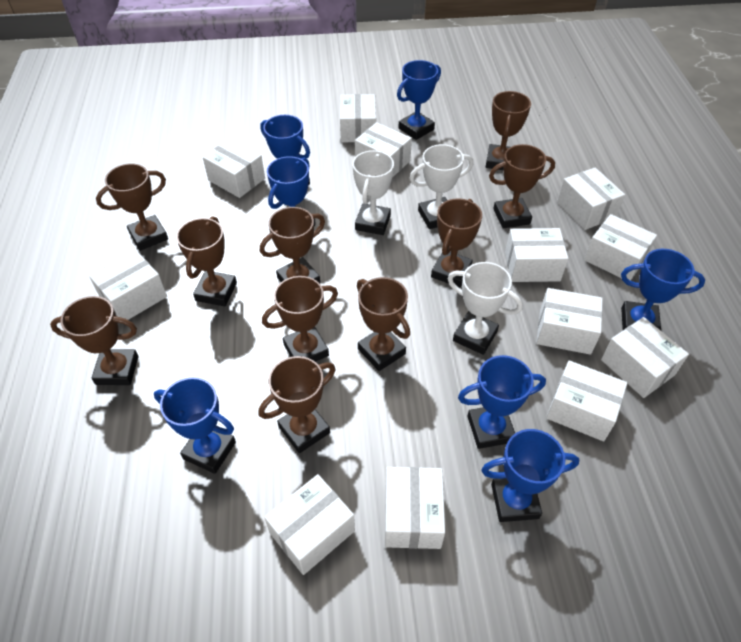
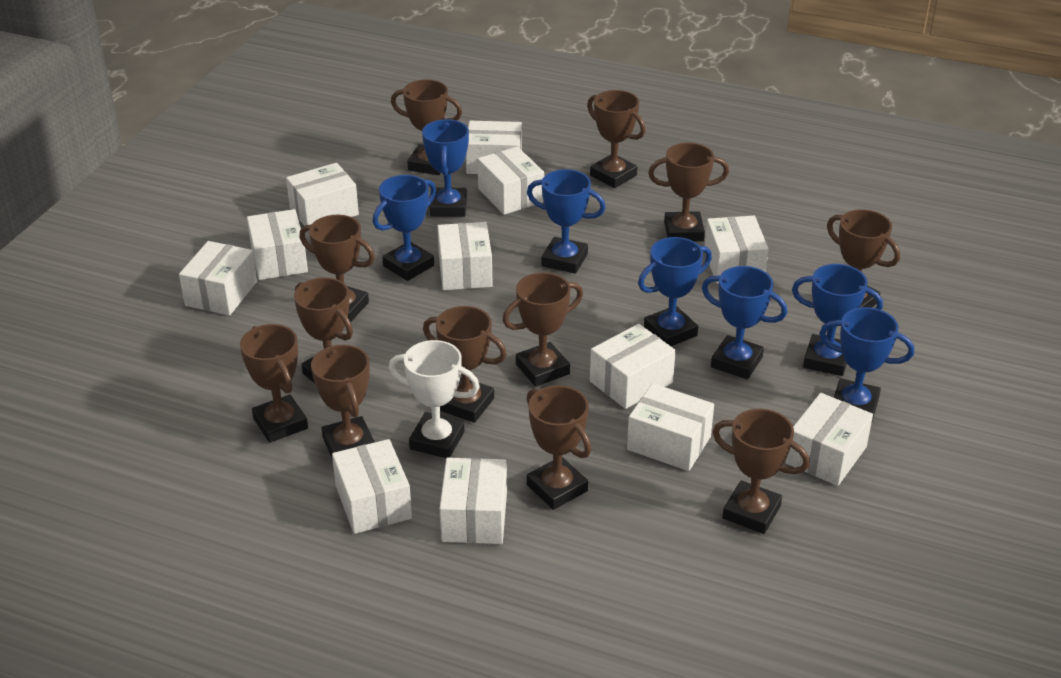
brown trophy: 10 -> 12
white trophy: 3 -> 1

